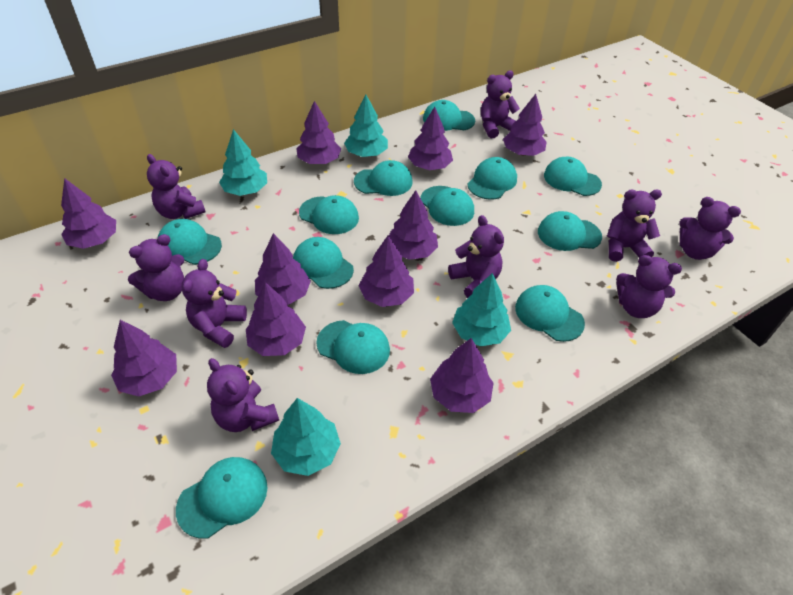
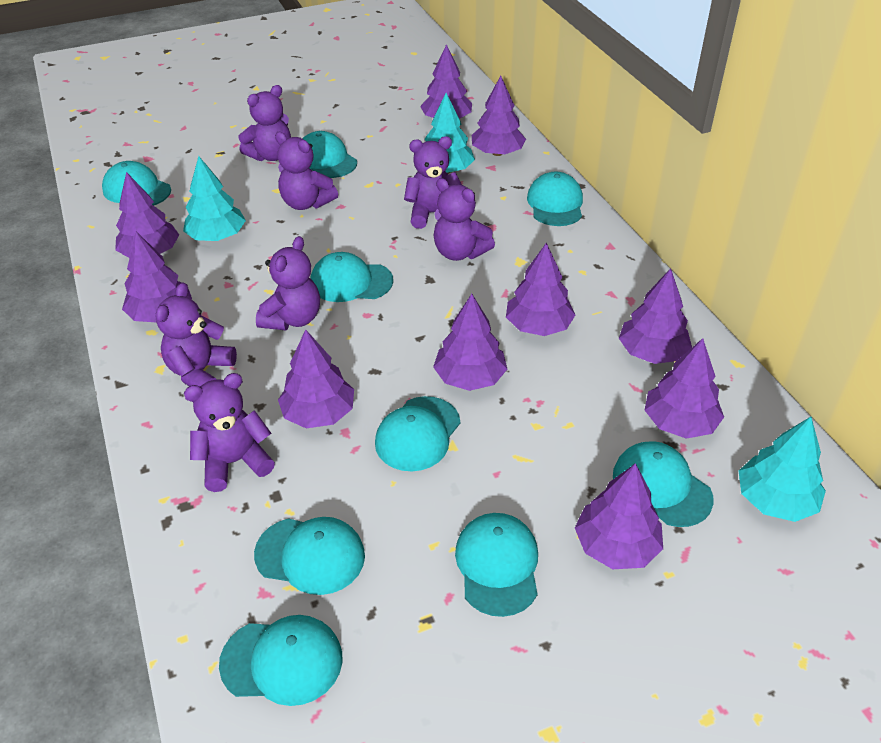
purple teddy bear: 9 -> 7
turquoise cap: 12 -> 9
turquoise tree: 4 -> 3

